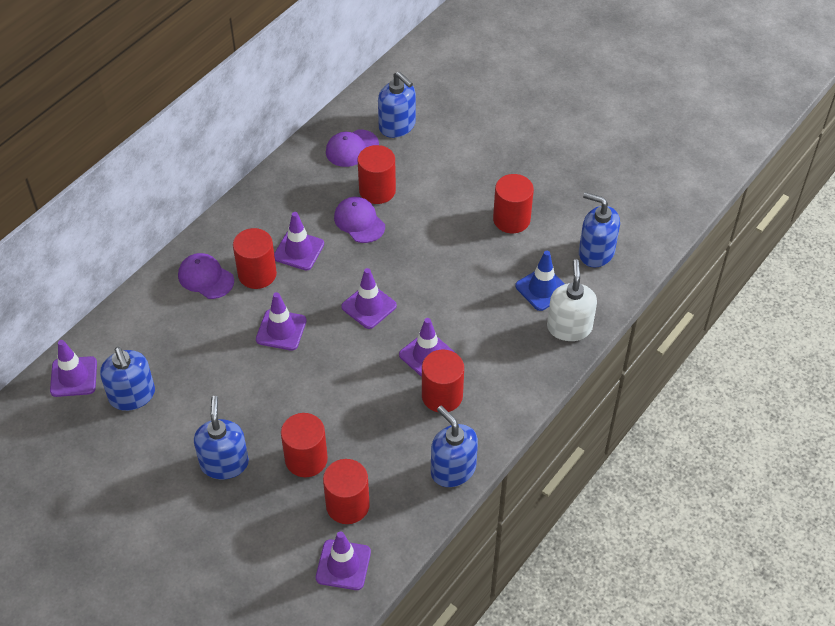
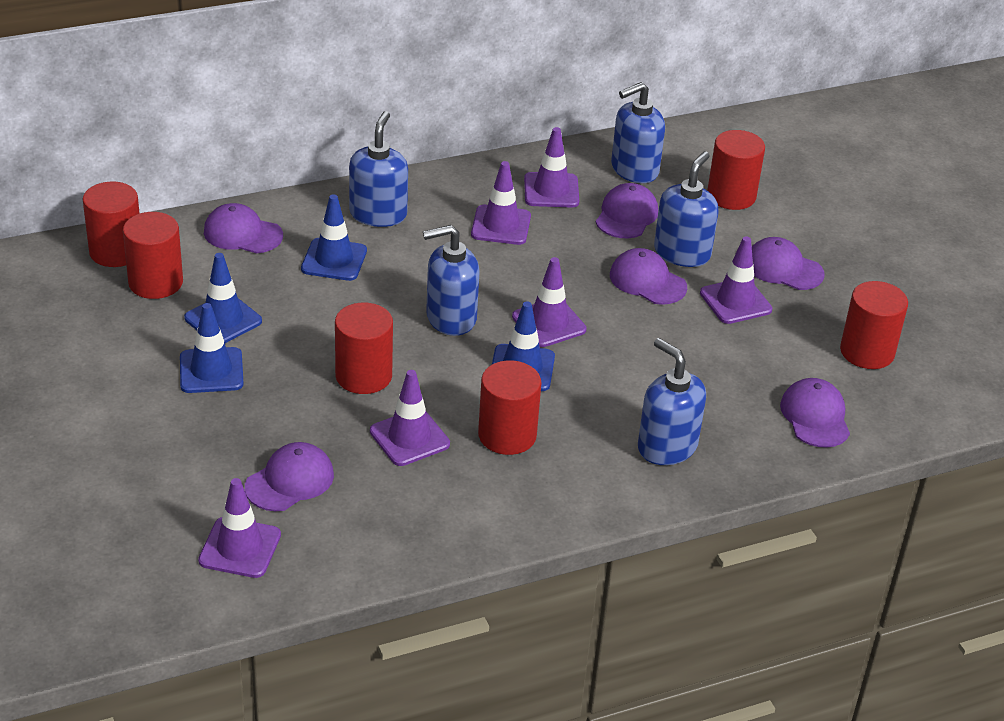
blue traffic cone: 1 -> 4
purple cap: 3 -> 6
white soap dispenser: 1 -> 0

